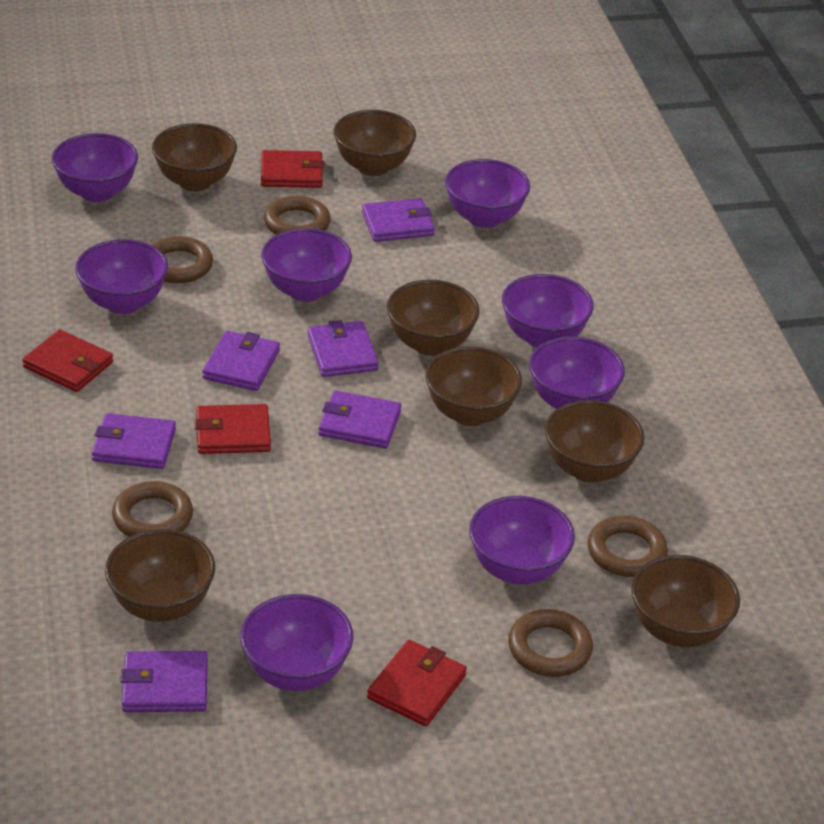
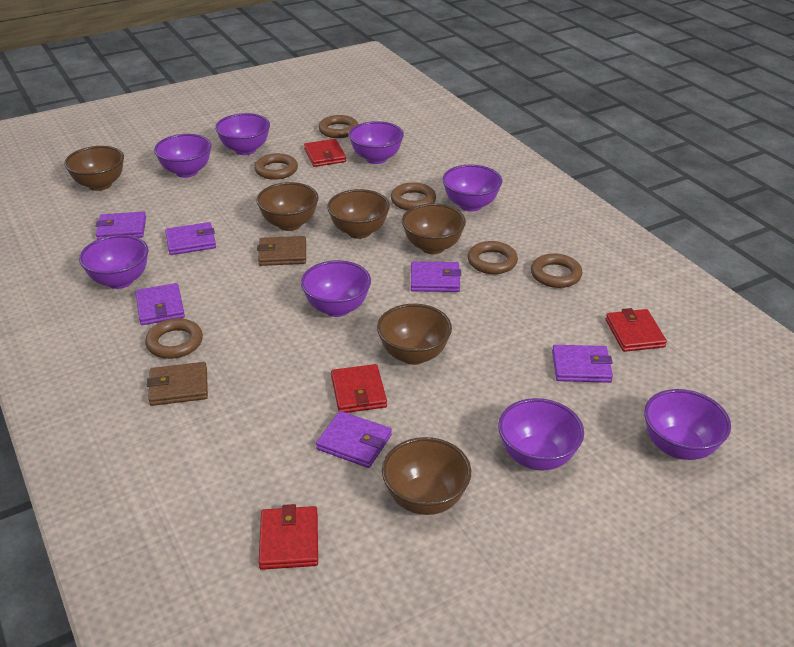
brown bowl: 7 -> 6
brown ring: 5 -> 6
brown wallet: 0 -> 2

